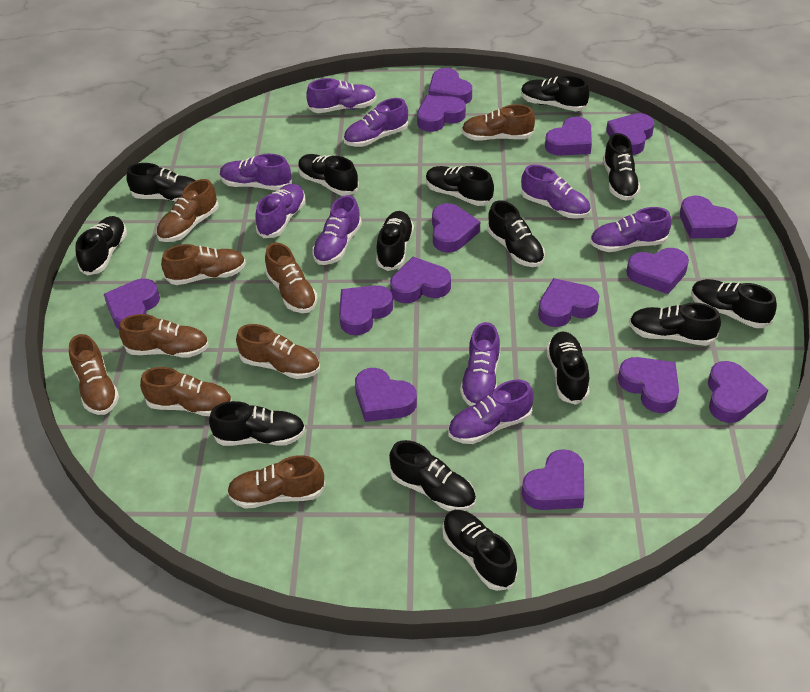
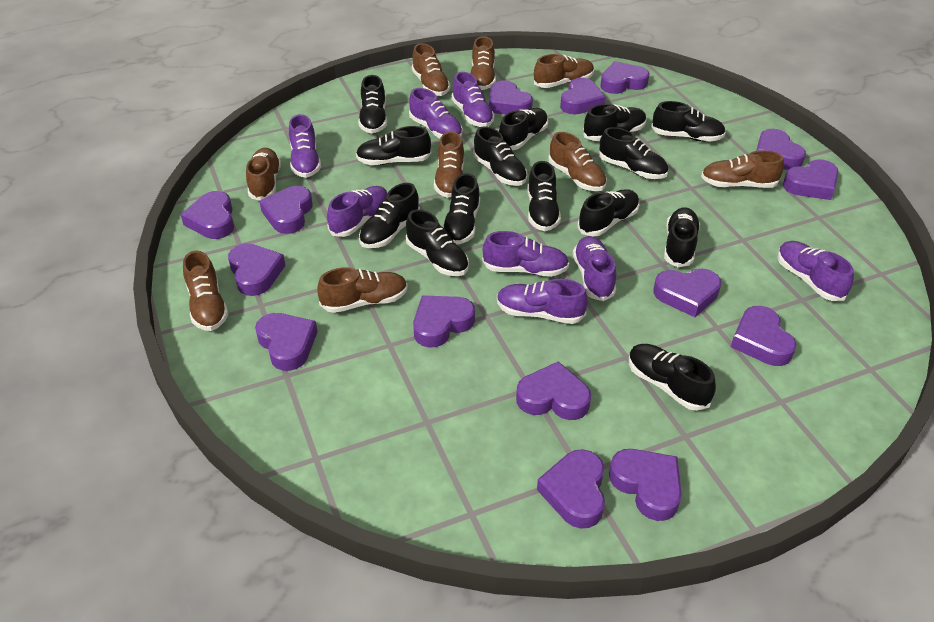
purple shoe: 9 -> 8

